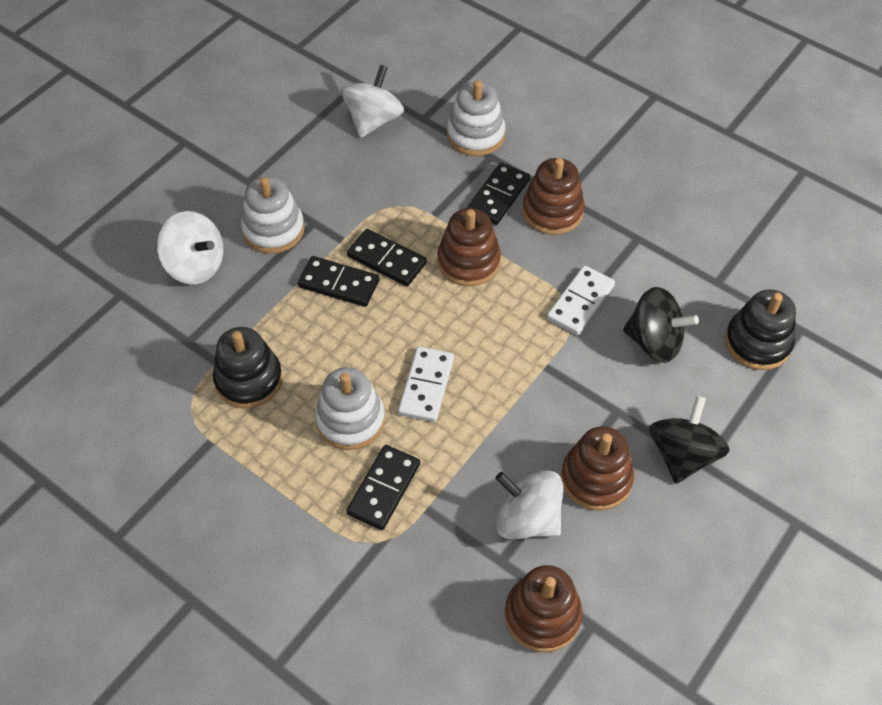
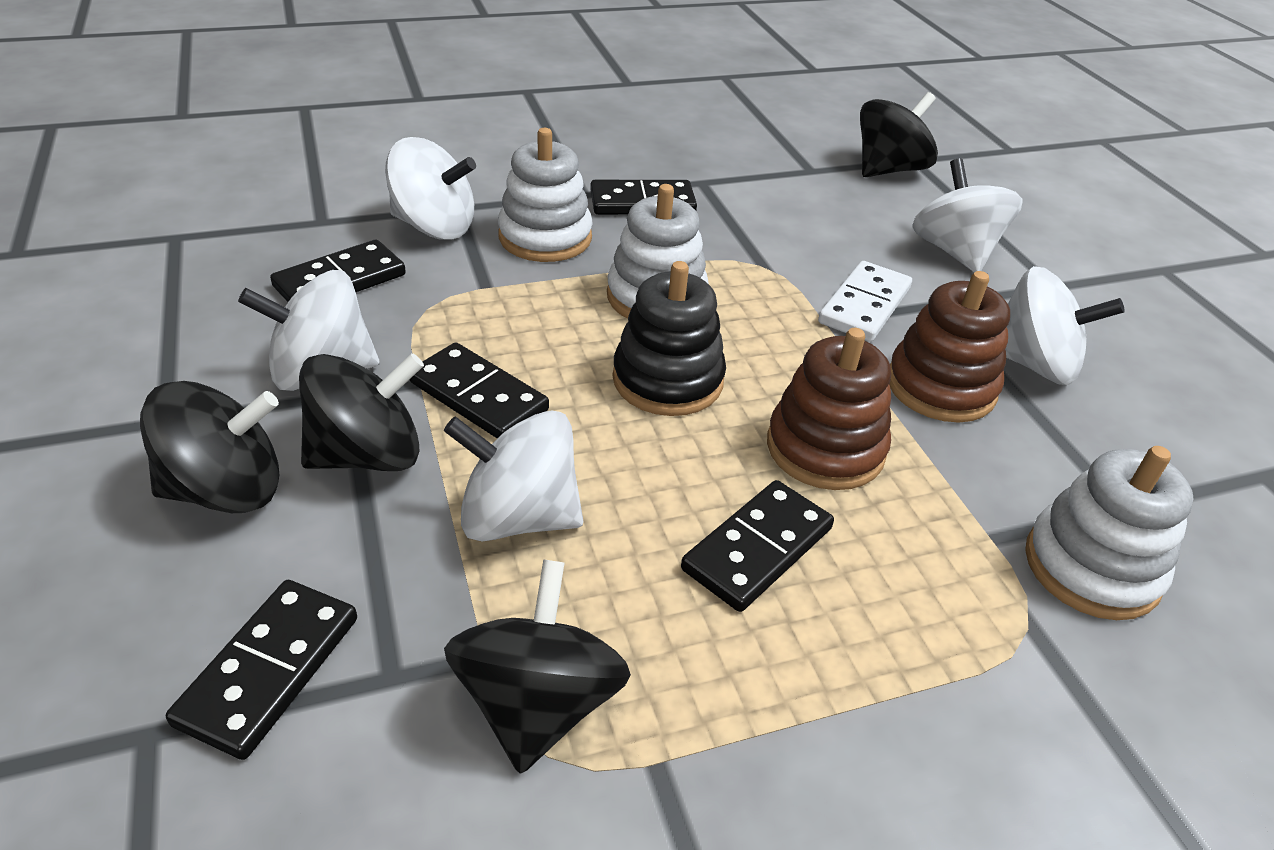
black domino: 4 -> 5
black spinning top: 2 -> 4
black stacking toy: 2 -> 1
brown stacking toy: 4 -> 2
white domino: 2 -> 1
white spinning top: 3 -> 5

